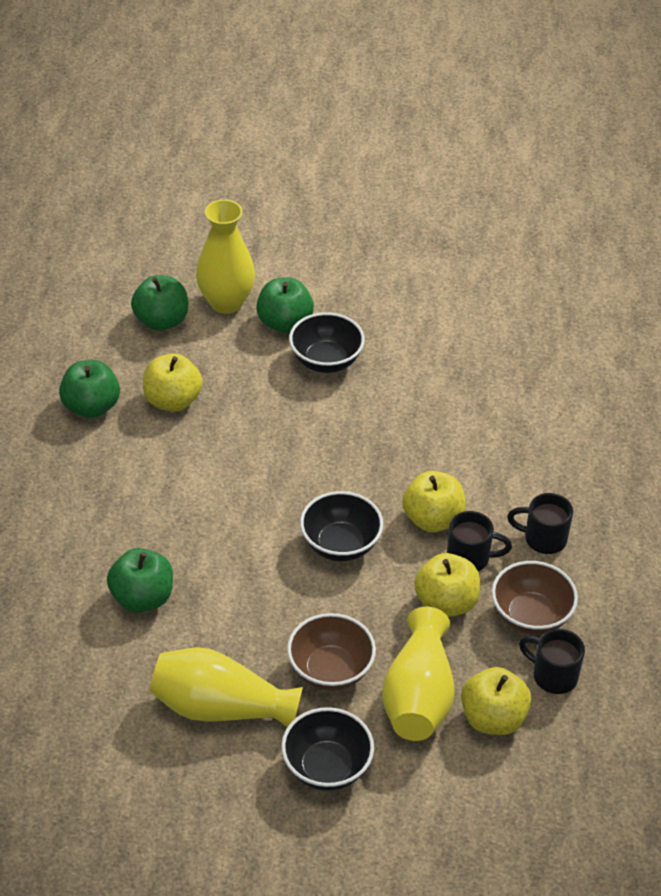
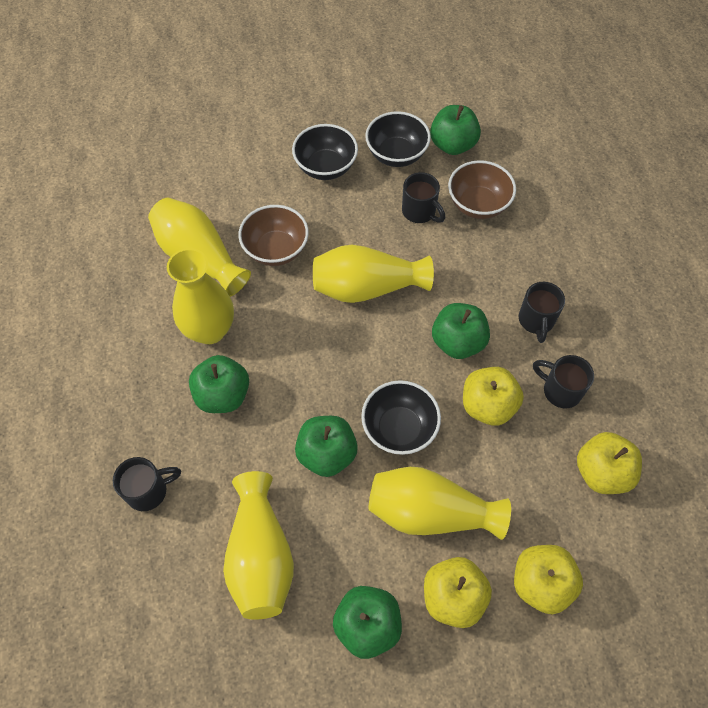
black mug: 3 -> 4
green apple: 4 -> 5
yellow vase: 3 -> 5

